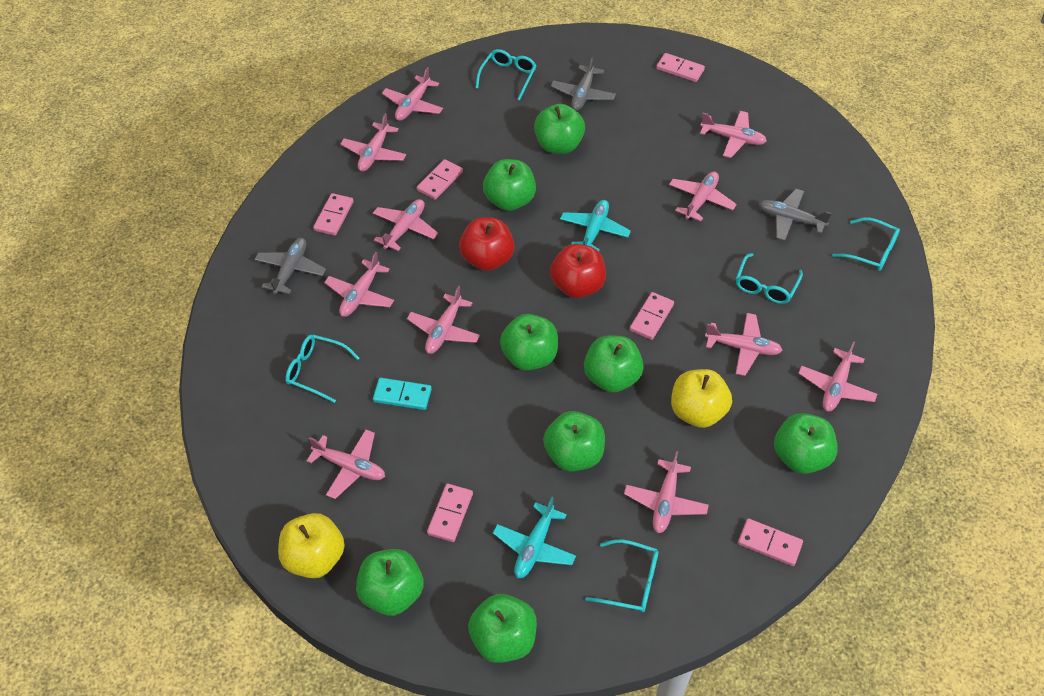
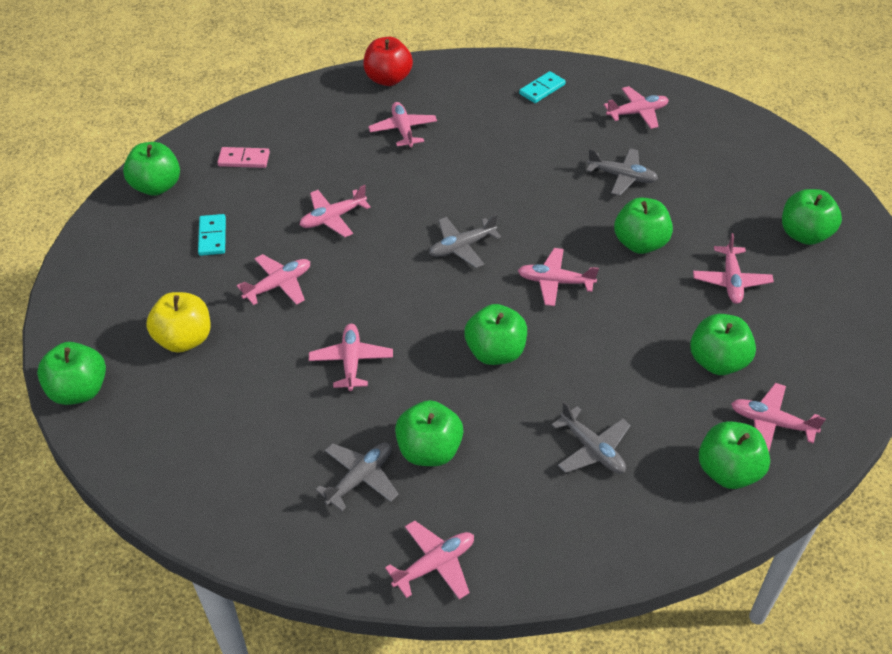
grey plane: 3 -> 4
pink domino: 6 -> 1
pink plane: 11 -> 9
red apple: 2 -> 1
turquoise domino: 1 -> 2
turquoise glasses: 5 -> 0
turquoise plane: 2 -> 0
yellow apple: 2 -> 1

